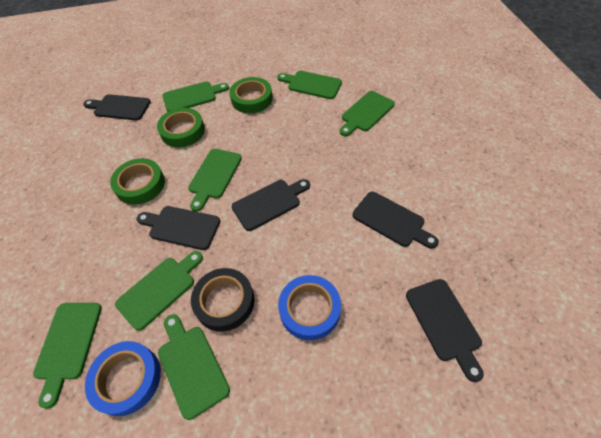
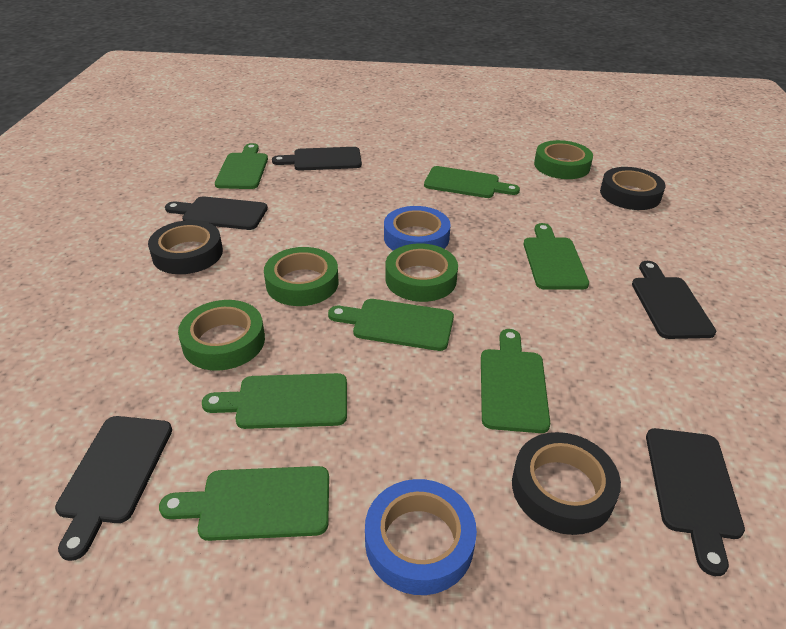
black tape: 1 -> 3
green tape: 3 -> 4

